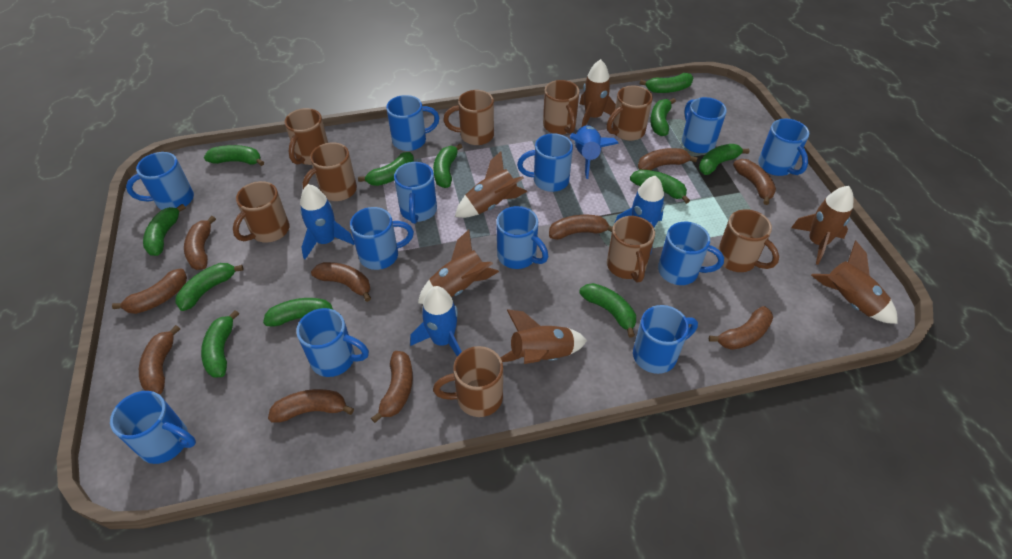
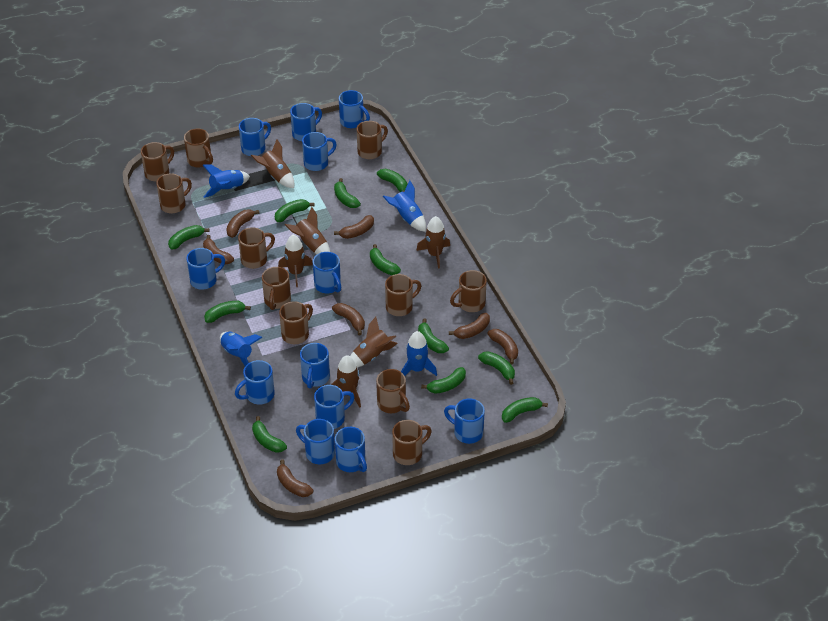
brown banana: 10 -> 7
brown mug: 9 -> 11
green banana: 12 -> 11

